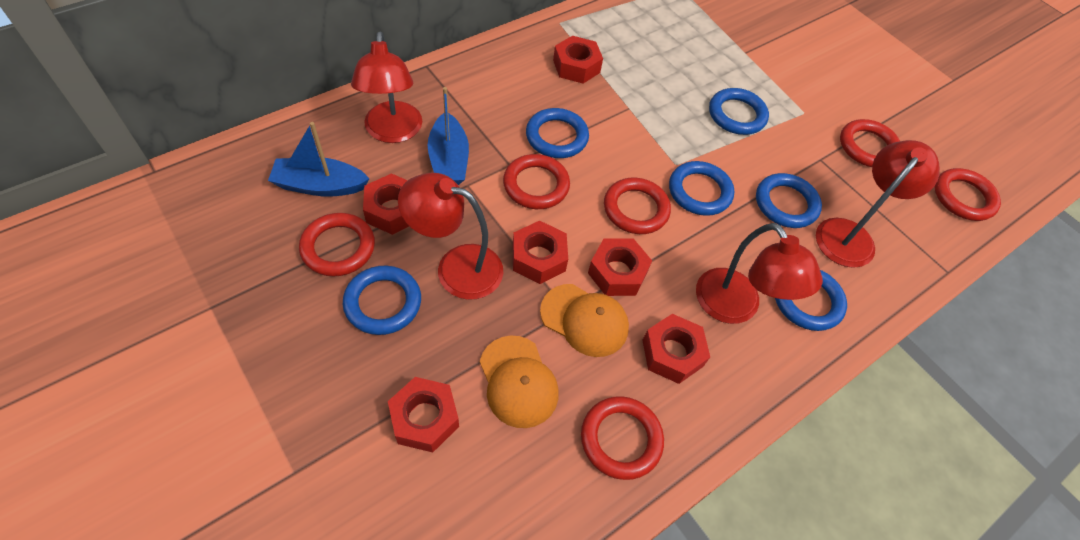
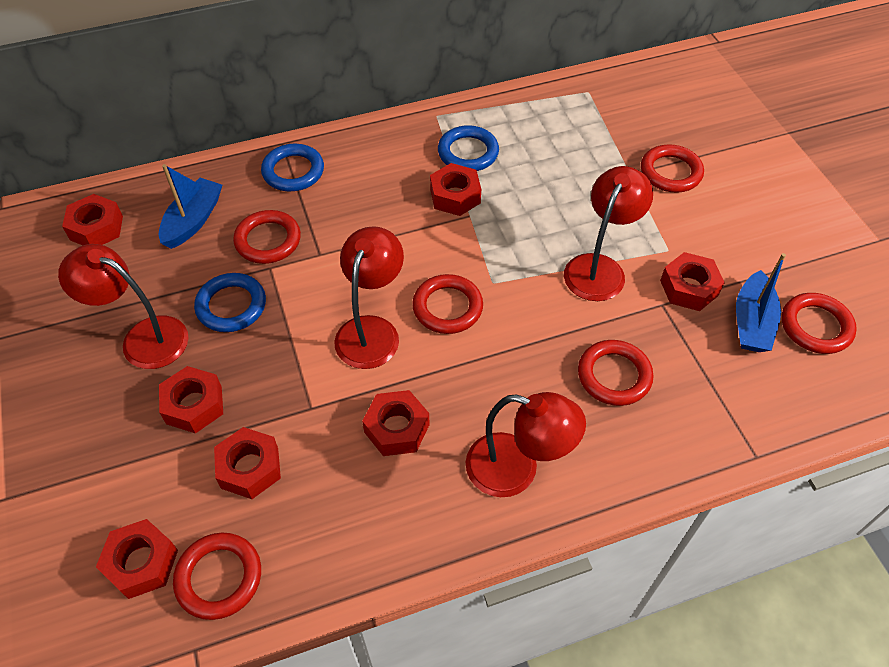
blue ring: 6 -> 3
orange cap: 2 -> 0
red nut: 6 -> 7

